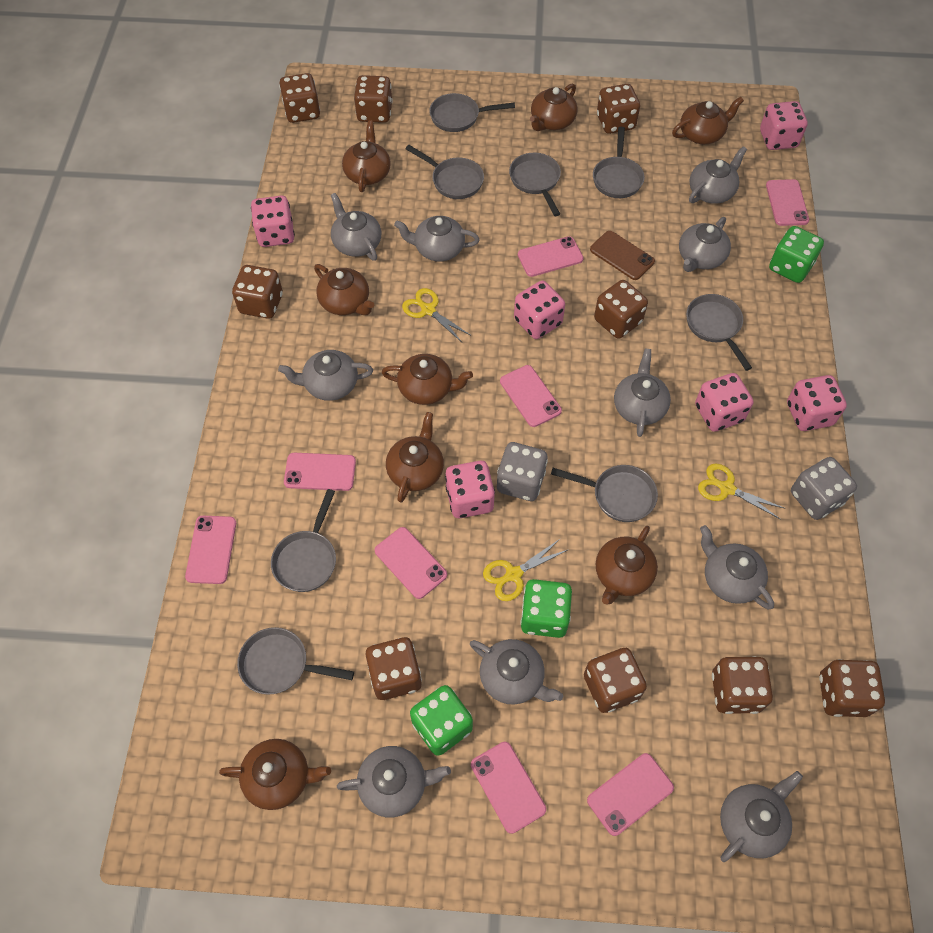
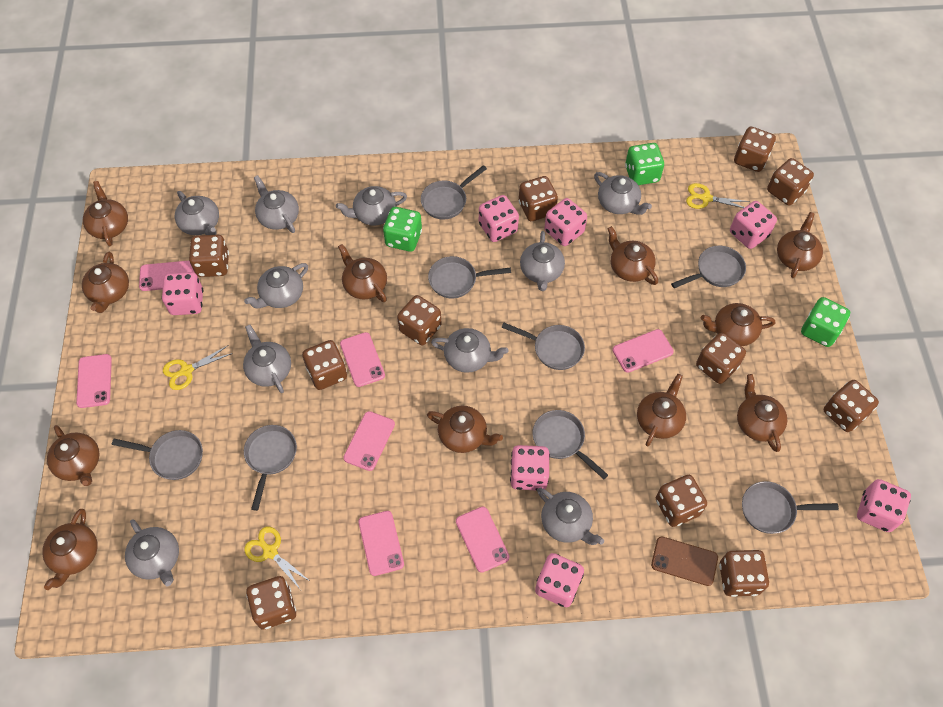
brown dice: 9 -> 11
brown teapot: 8 -> 11
grey dice: 2 -> 0
pink dice: 6 -> 7
pink phone: 8 -> 7

